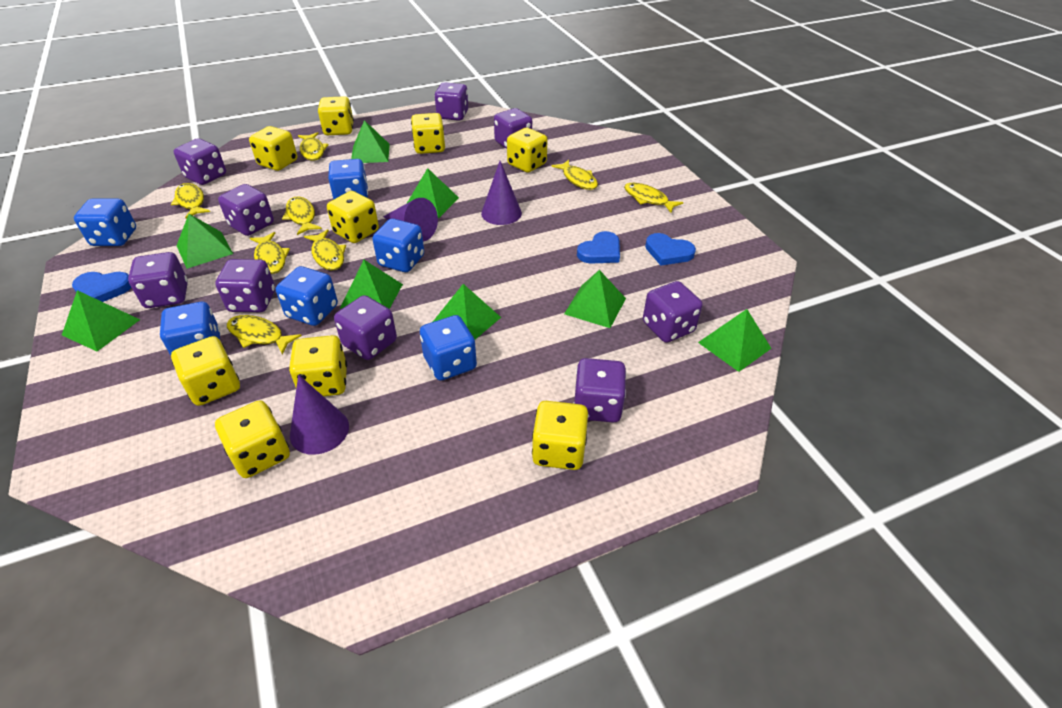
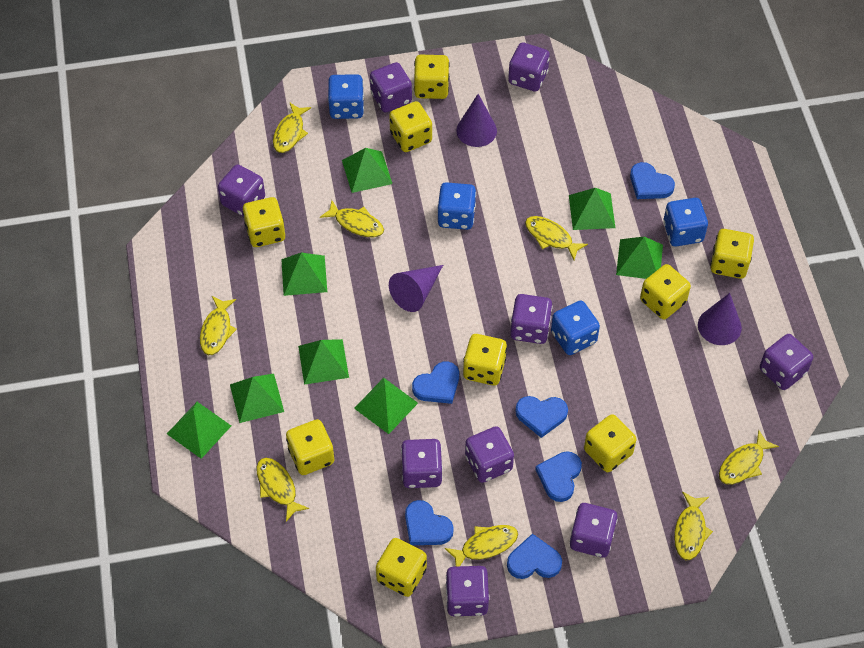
blue dice: 6 -> 4
blue heart: 3 -> 6

